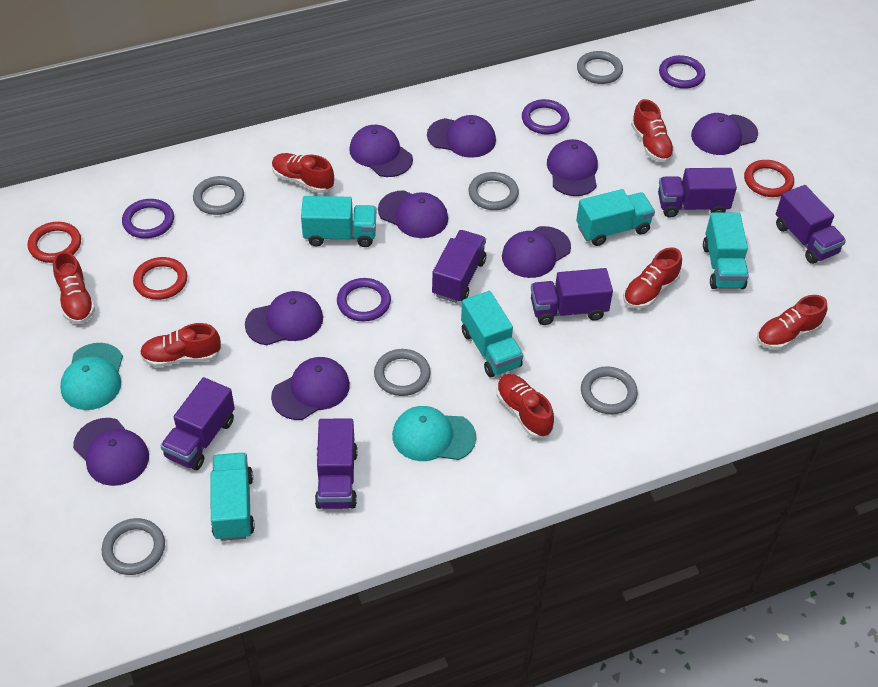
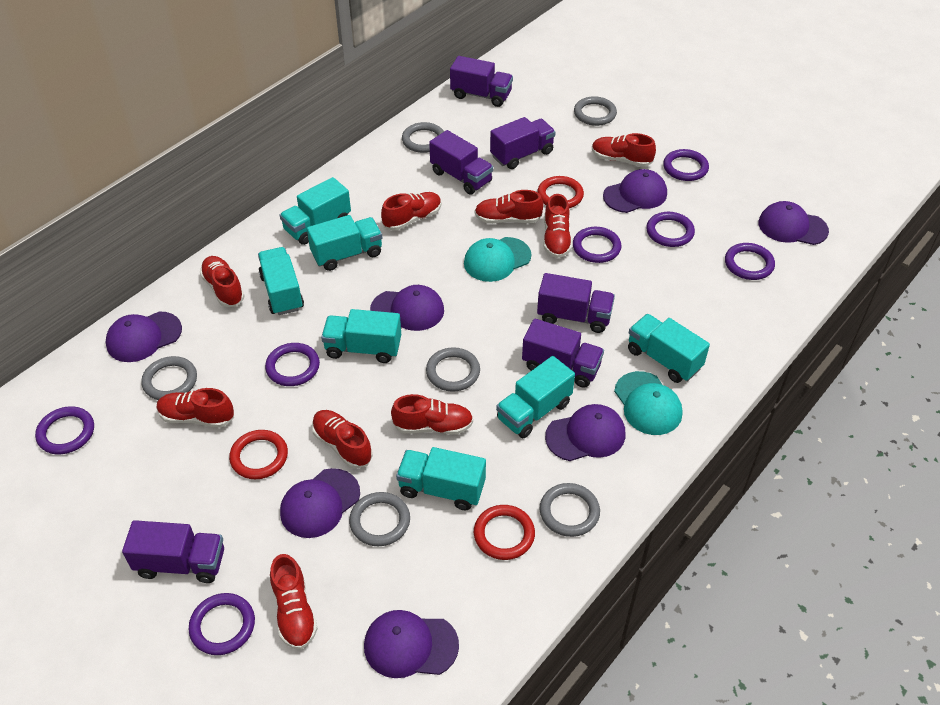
purple cap: 9 -> 7
purple ring: 4 -> 7
red shoe: 7 -> 9
turquoise truck: 5 -> 7

